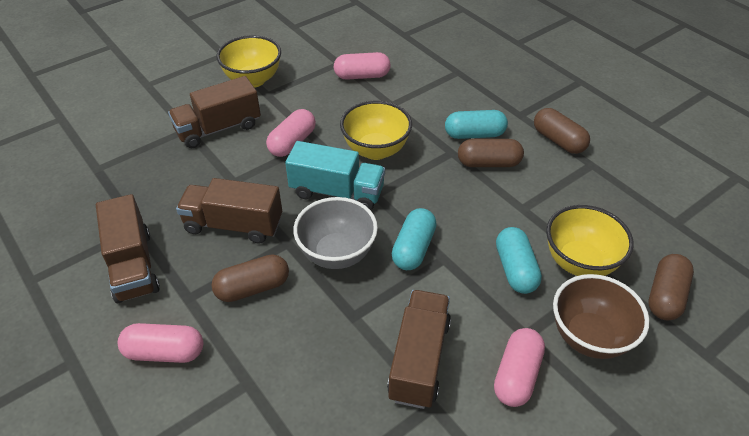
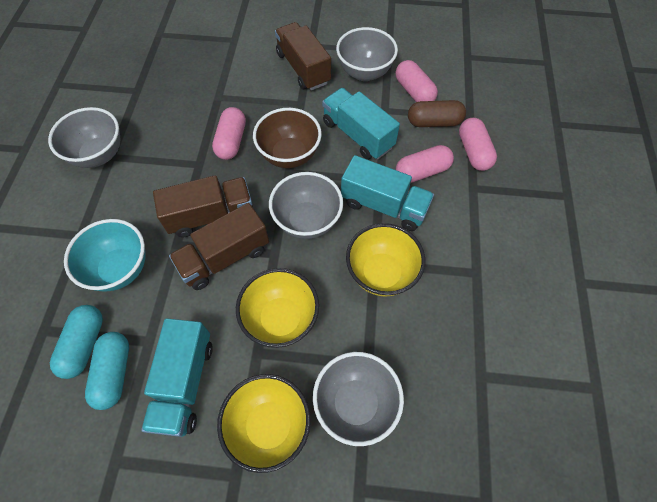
brown capsule: 4 -> 1
brown truck: 4 -> 3
grey bowl: 1 -> 4
turquoise bowl: 0 -> 1
turquoise capsule: 3 -> 2
turquoise truck: 1 -> 3

